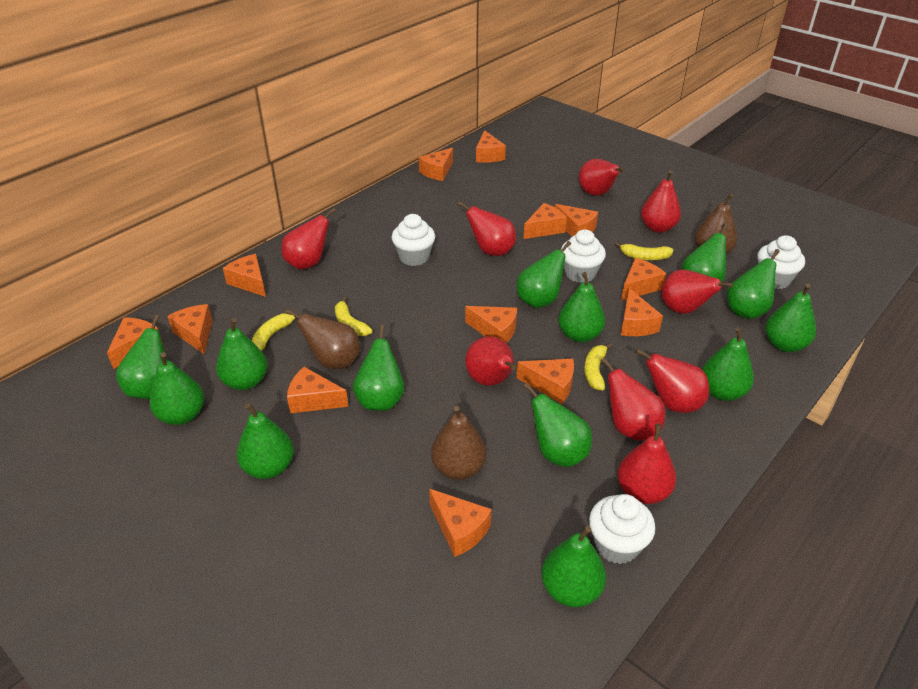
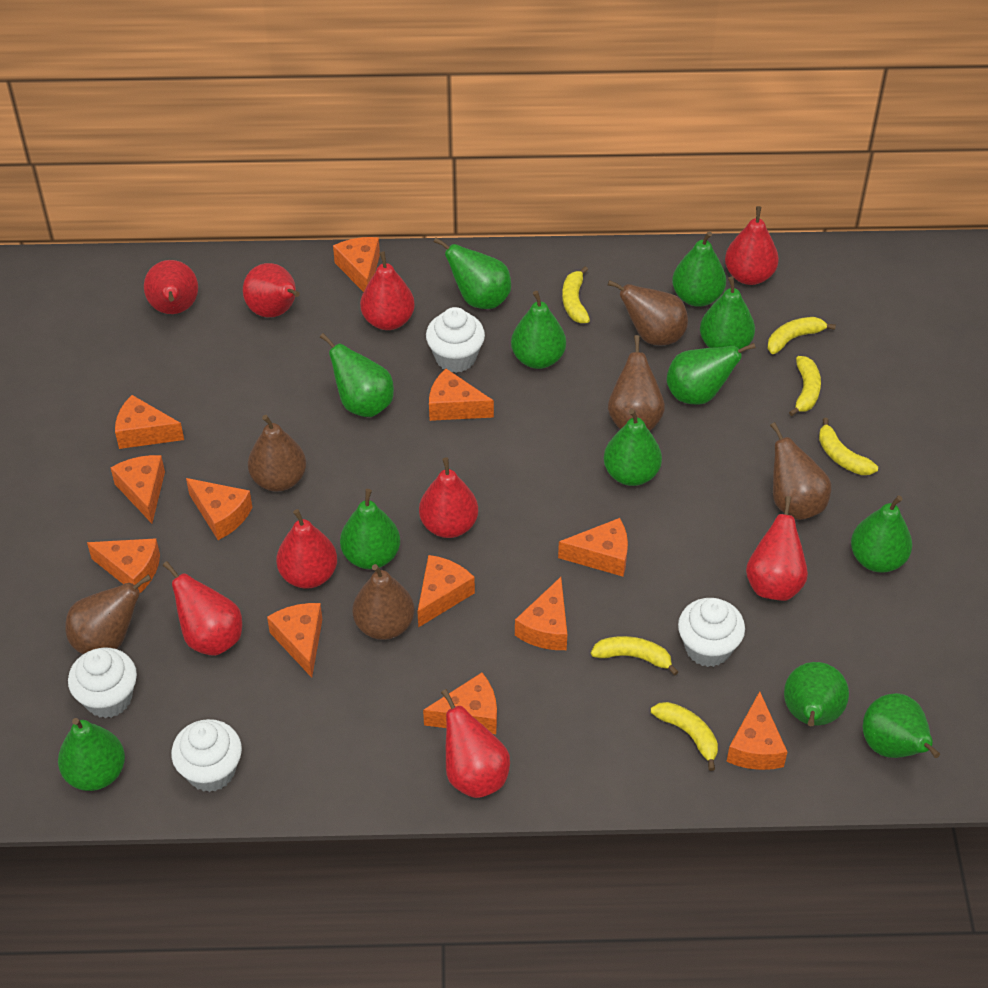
brown pear: 3 -> 6
green pear: 13 -> 12
orange cheese: 13 -> 12
yellow banana: 4 -> 6

